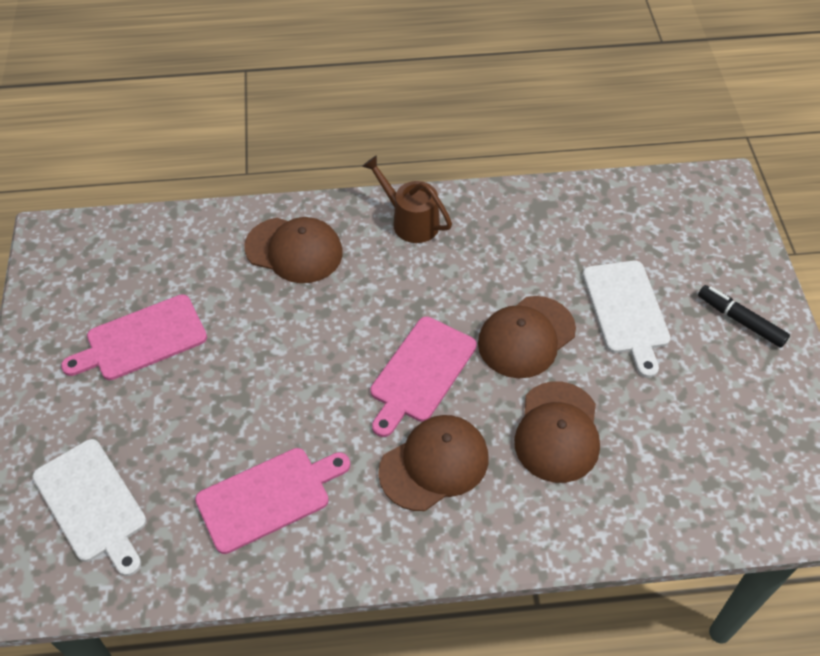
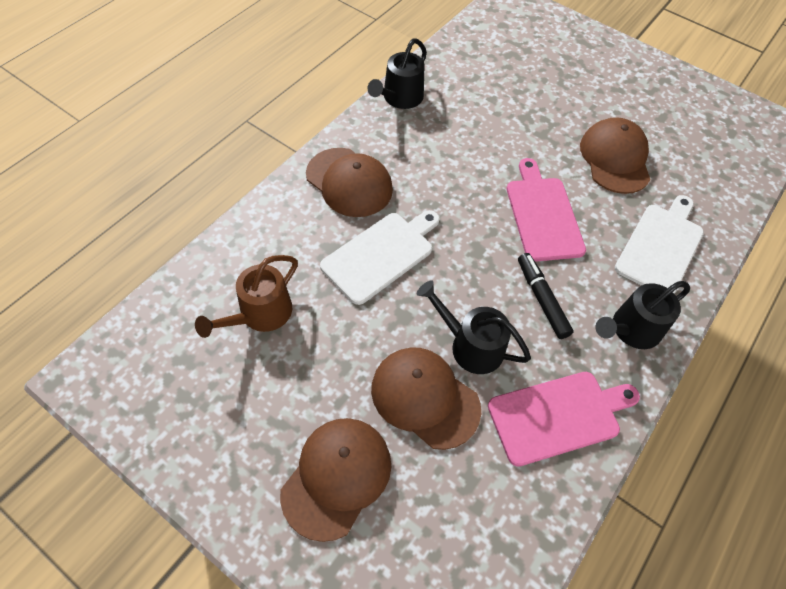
black watering can: 0 -> 3
pink cutting board: 3 -> 2

